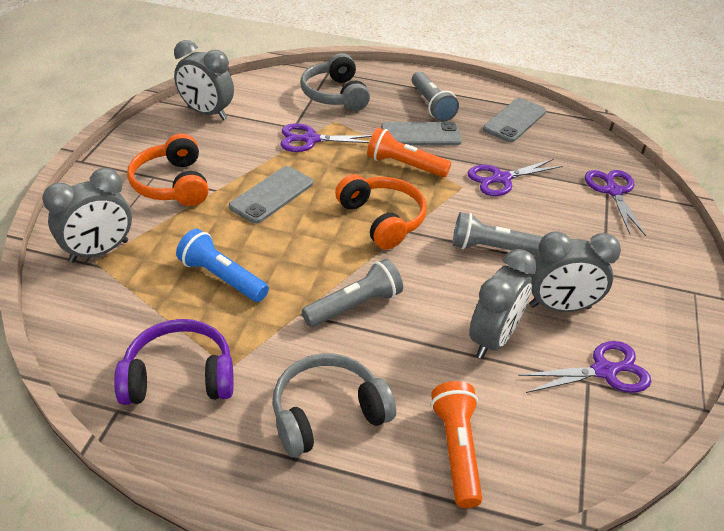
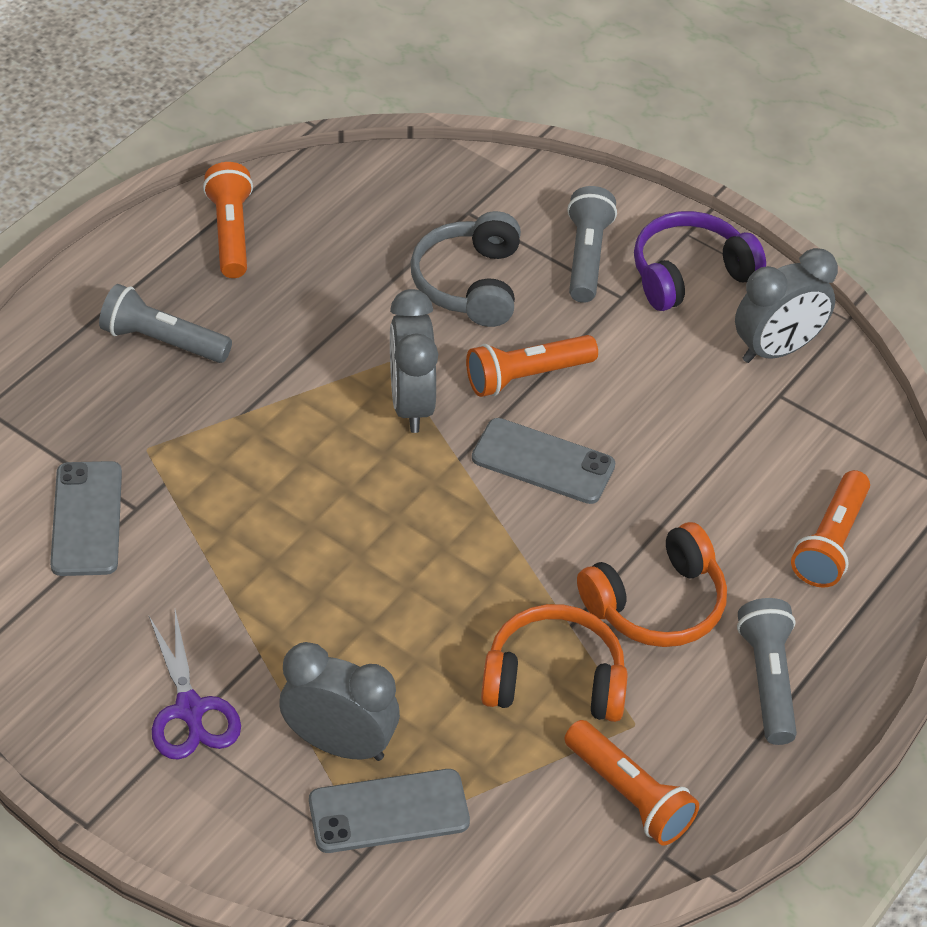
blue flashlight: 1 -> 0
grey clock: 4 -> 3
grey headphones: 2 -> 1
orange flashlight: 2 -> 4
purple scissors: 4 -> 1

